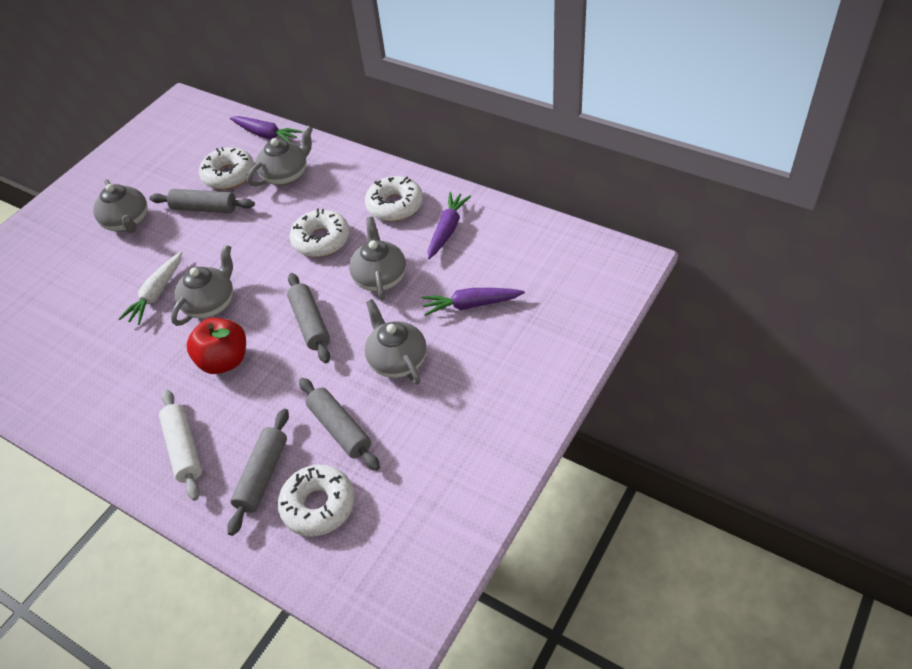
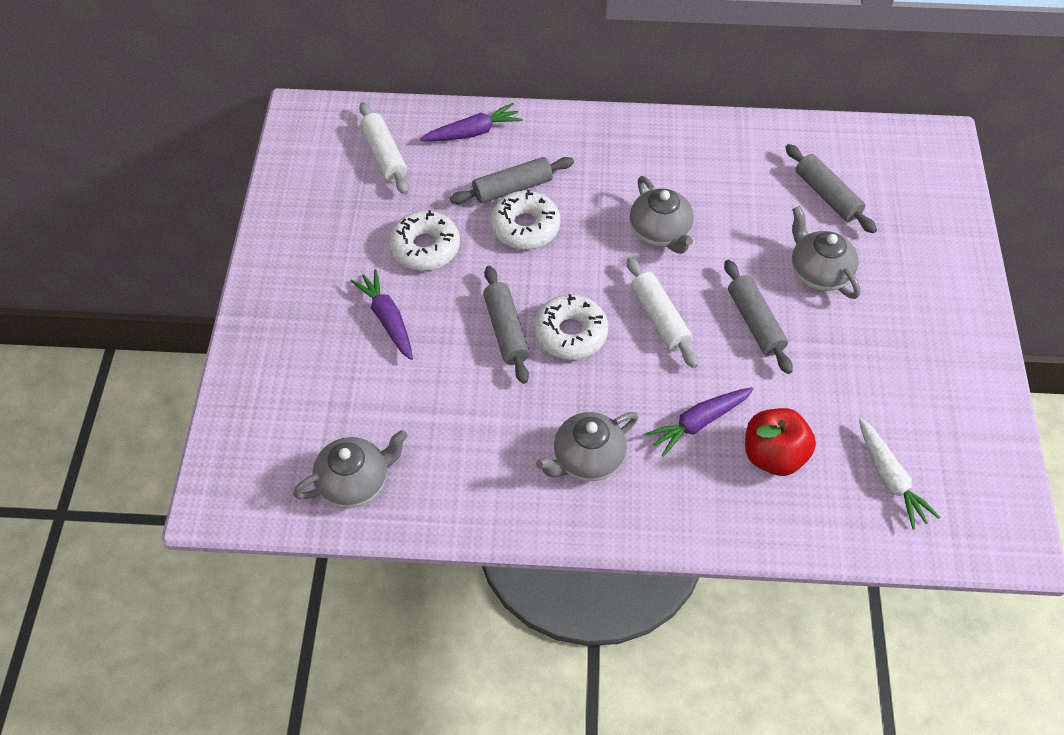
grey teapot: 5 -> 4
white donut: 4 -> 3
white rolling pin: 1 -> 2

